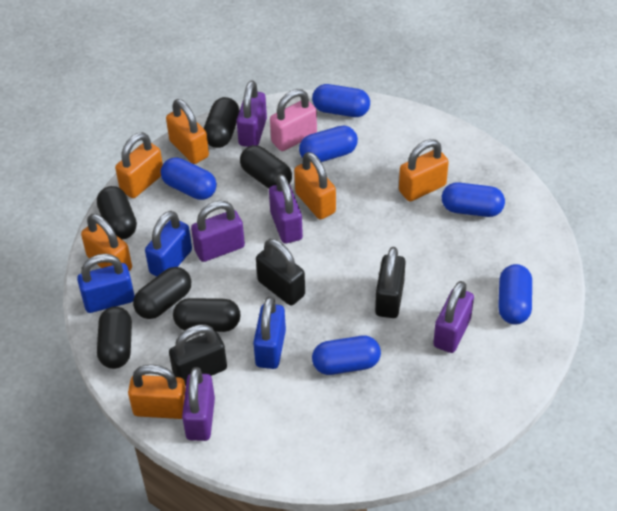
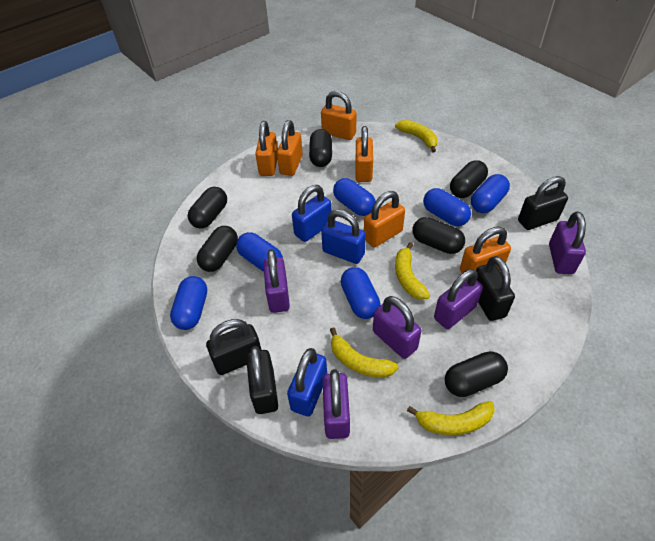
black padlock: 3 -> 4
pink padlock: 1 -> 0
yellow banana: 0 -> 4

